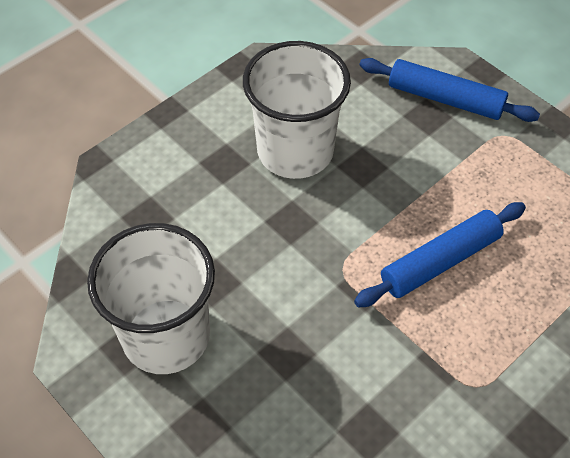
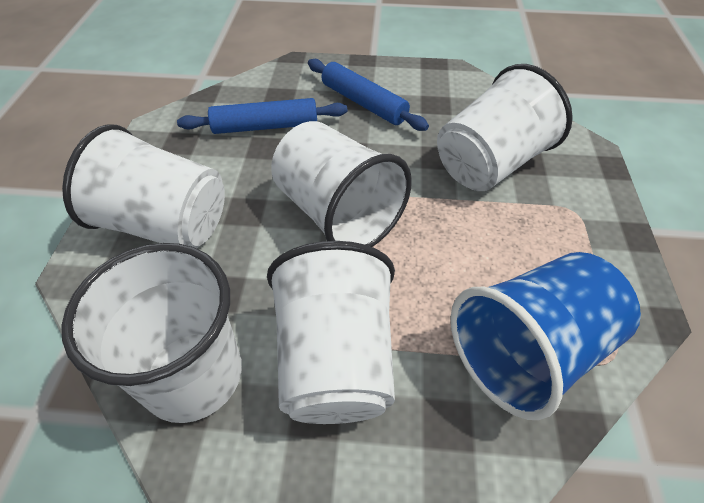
blue cup: 0 -> 1
white cup: 2 -> 5

